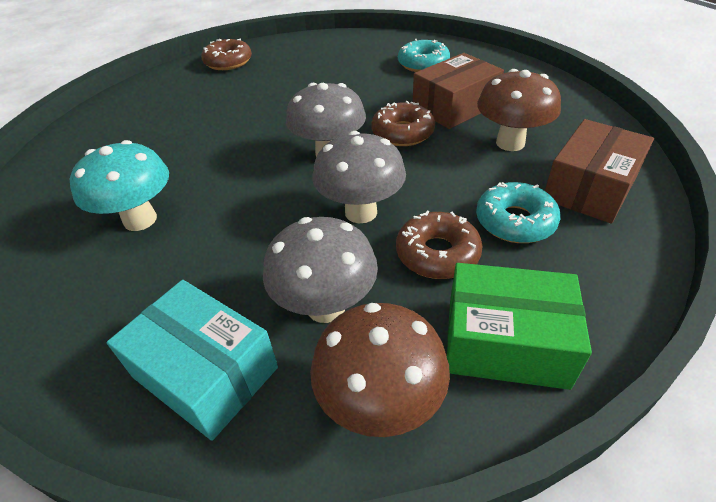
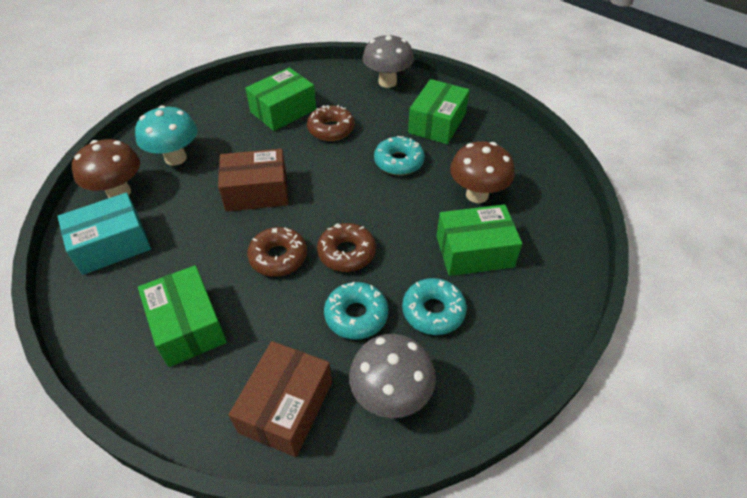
green box: 1 -> 4
grey mushroom: 3 -> 2
turquoise donut: 2 -> 3

